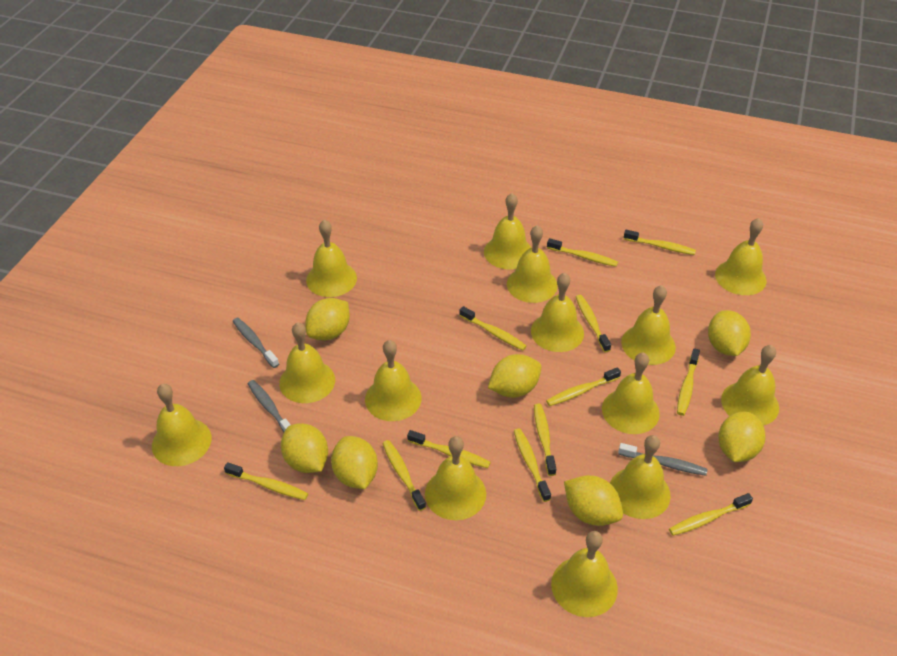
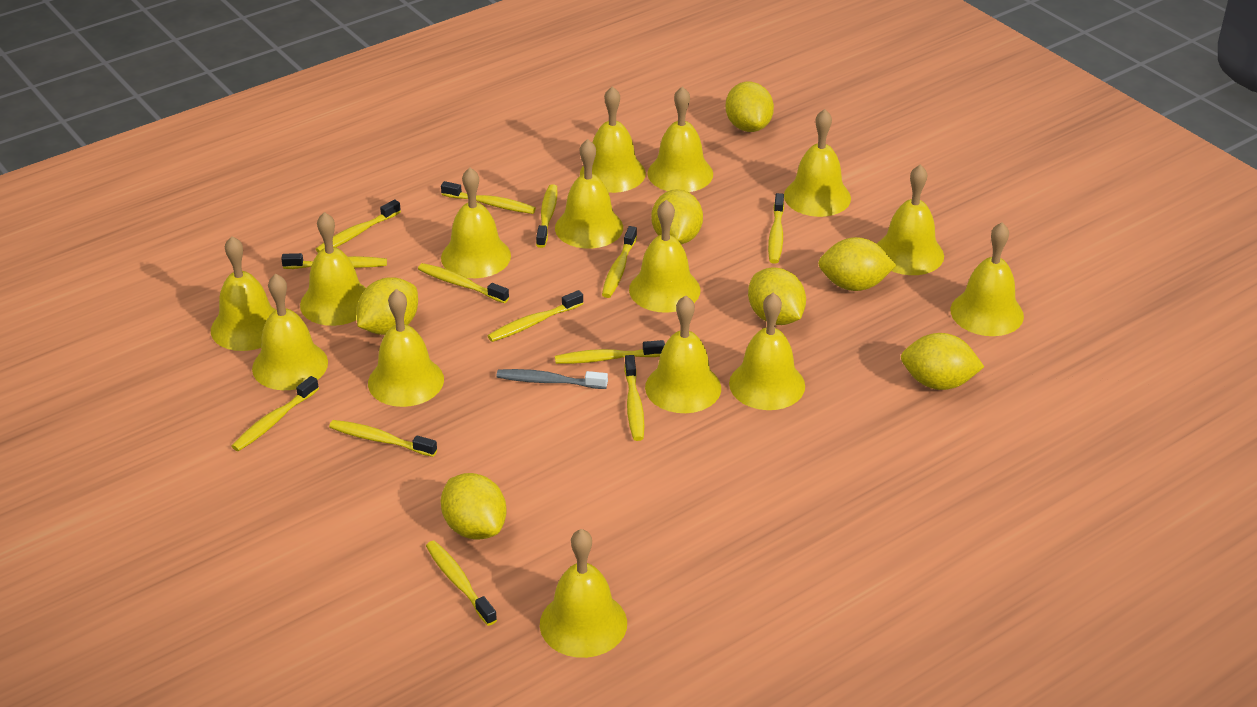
grey toothbrush: 3 -> 1
yellow bell: 14 -> 15
yellow toothbrush: 12 -> 13

